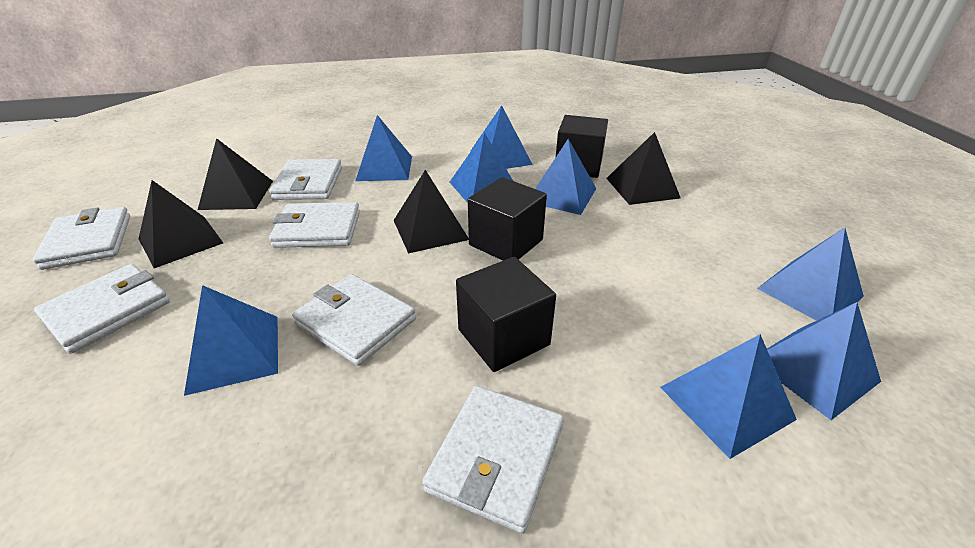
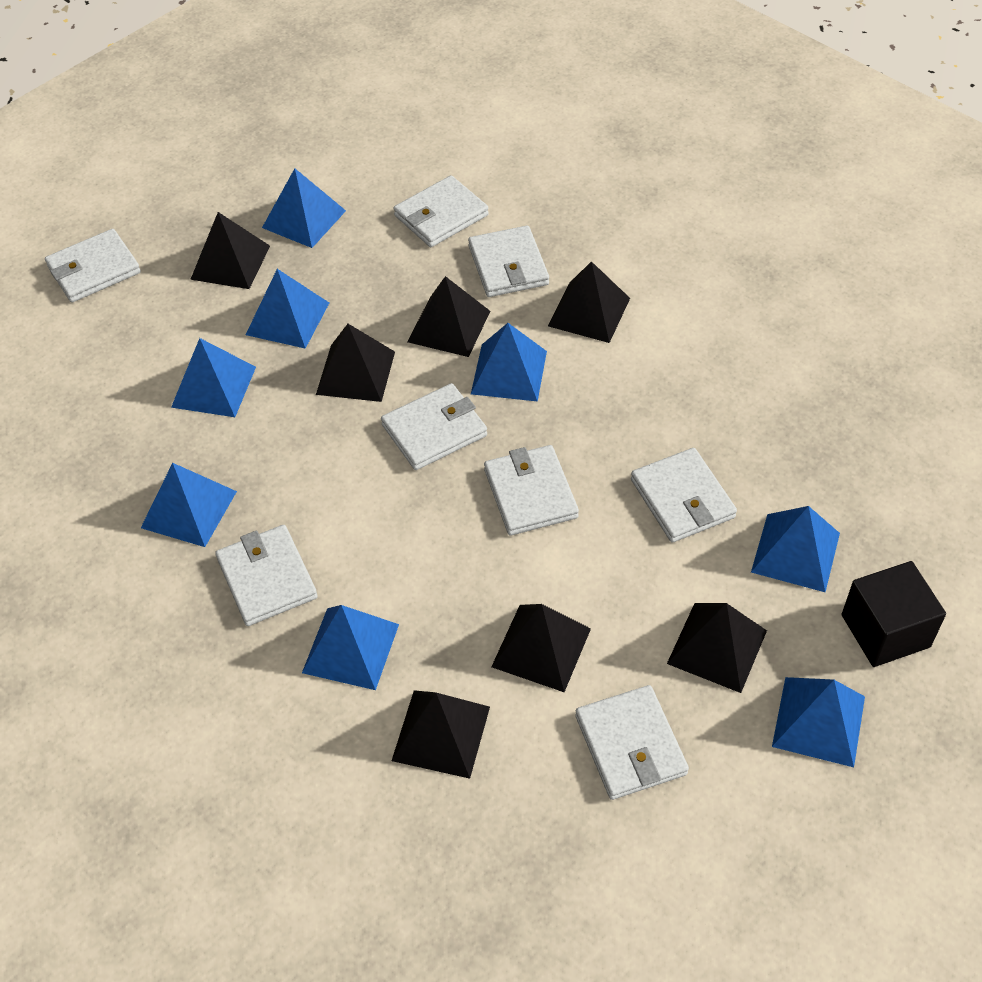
black cube: 3 -> 1
black pyramid: 4 -> 7
white wallet: 6 -> 8

